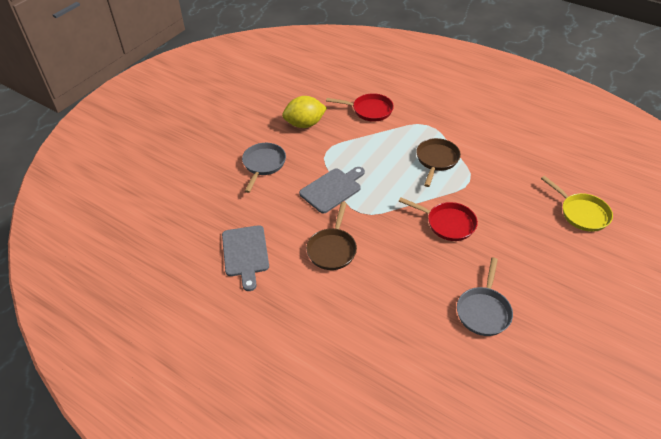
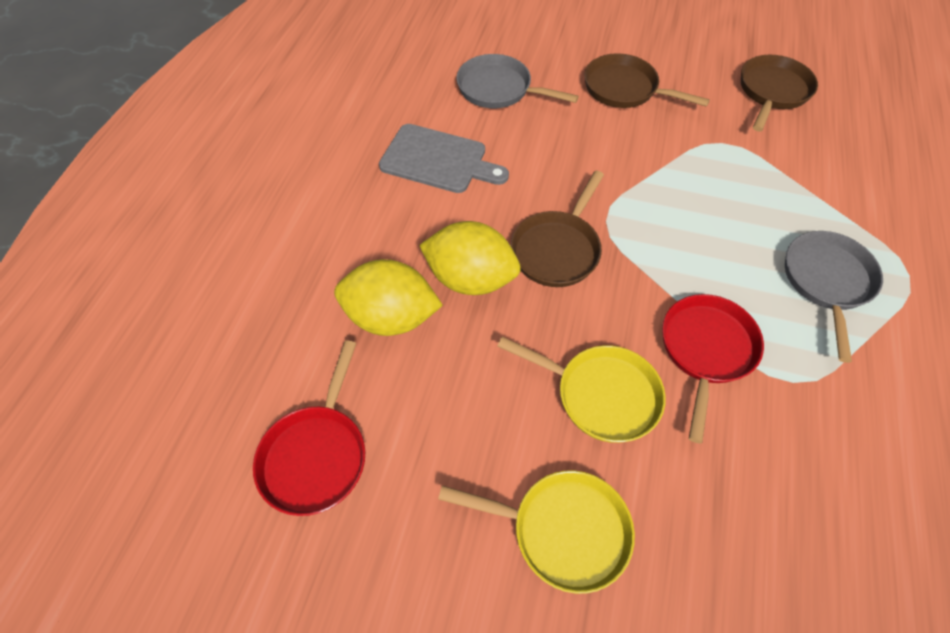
brown pan: 2 -> 3
grey cutting board: 2 -> 1
yellow lemon: 1 -> 2
yellow pan: 1 -> 2

